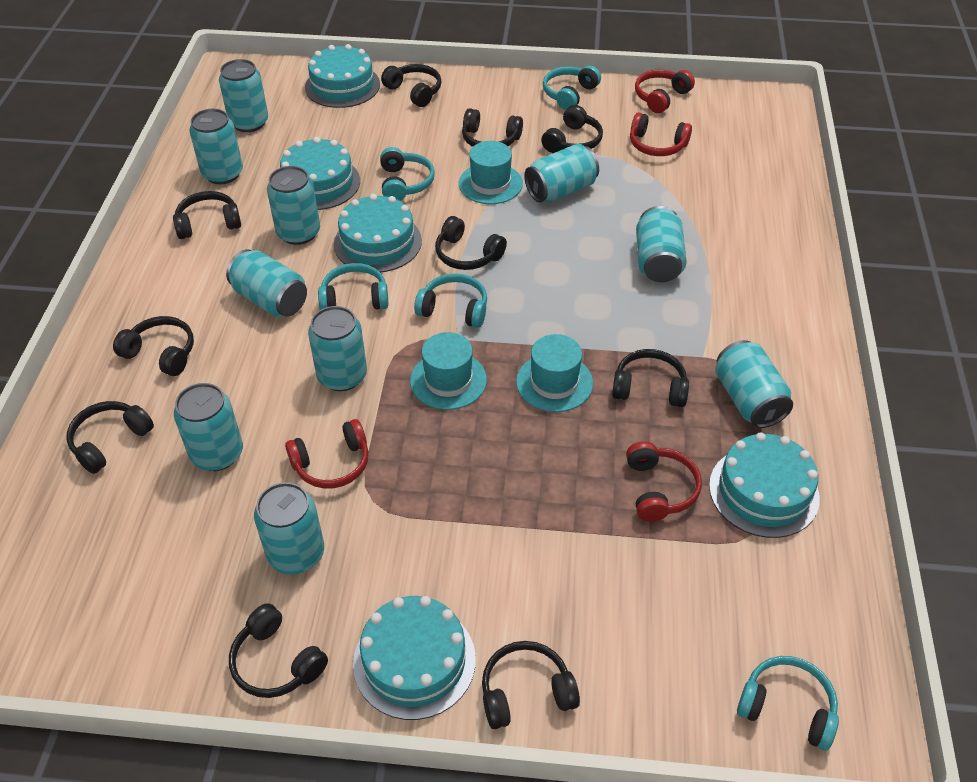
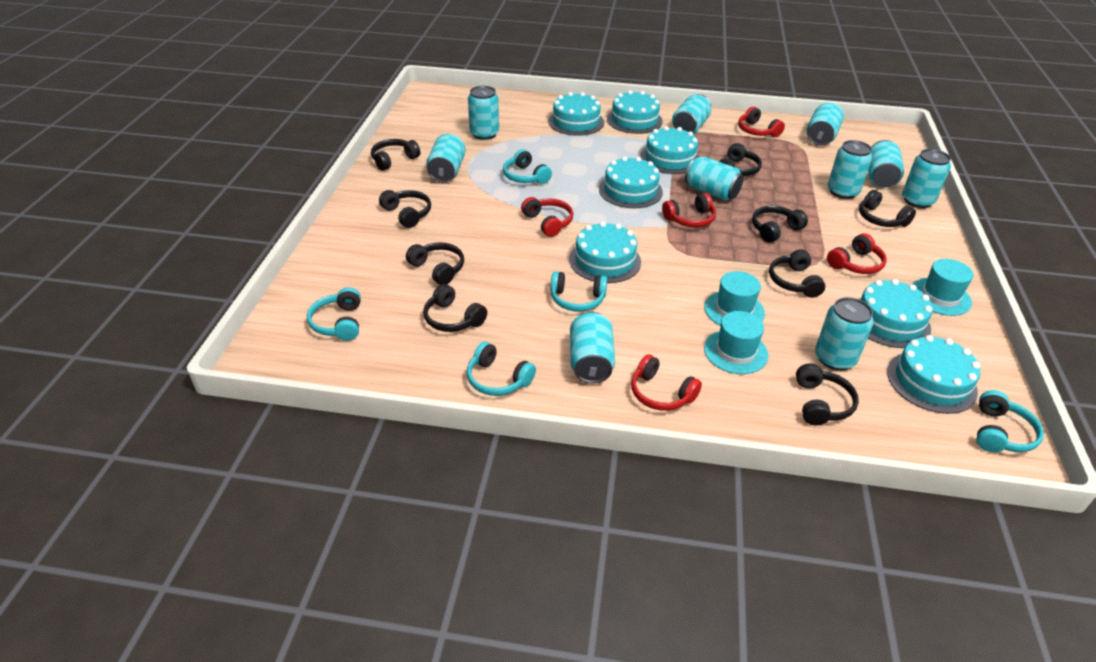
black headphones: 10 -> 9
red headphones: 4 -> 5
turquoise cake: 5 -> 7

